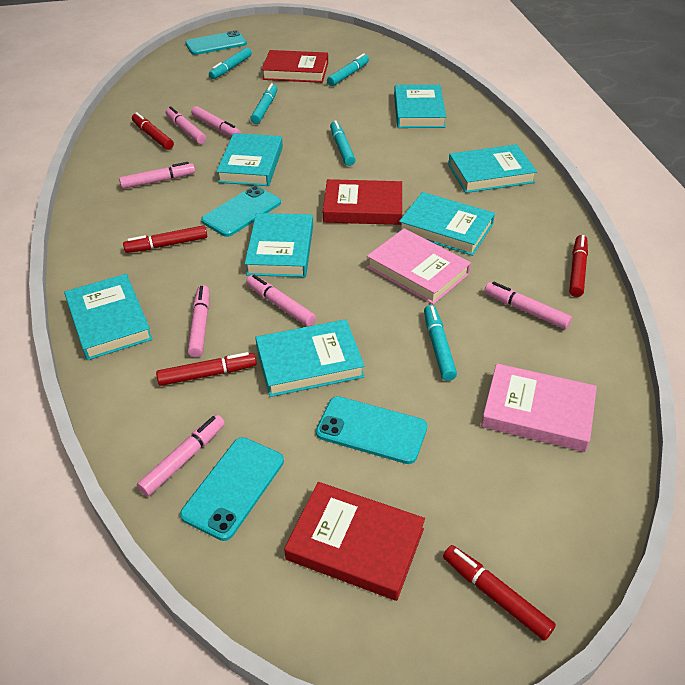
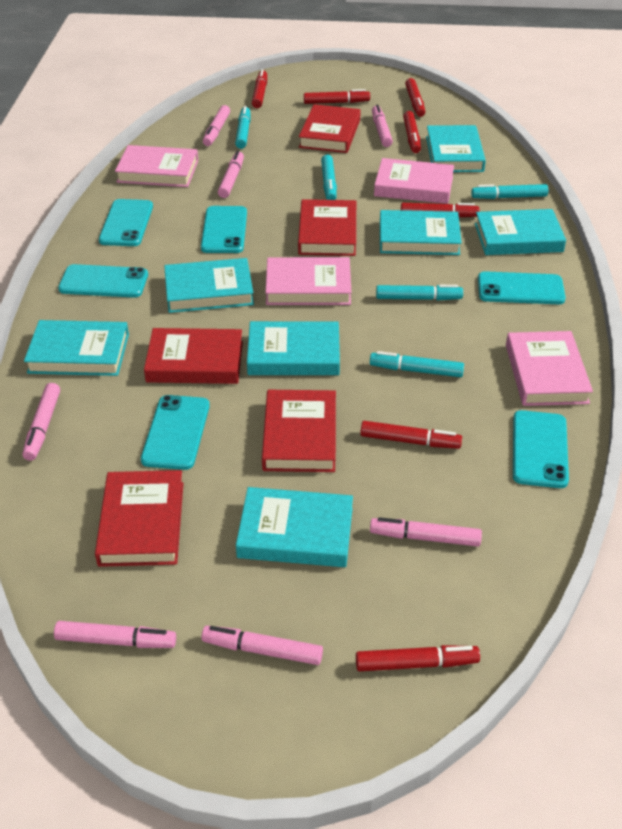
pink book: 2 -> 4
red book: 3 -> 5
red marker: 5 -> 7
turquoise phone: 4 -> 6

